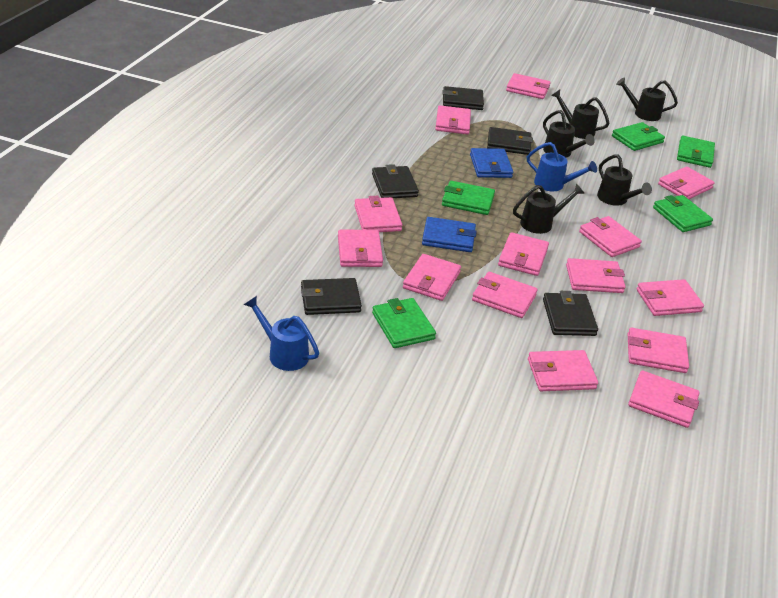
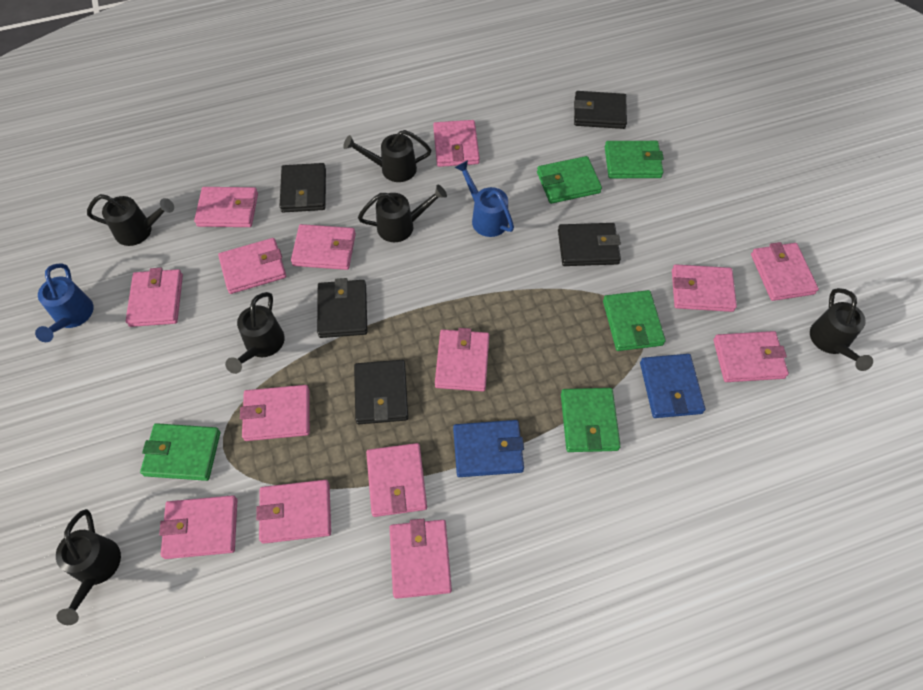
black watering can: 5 -> 6

